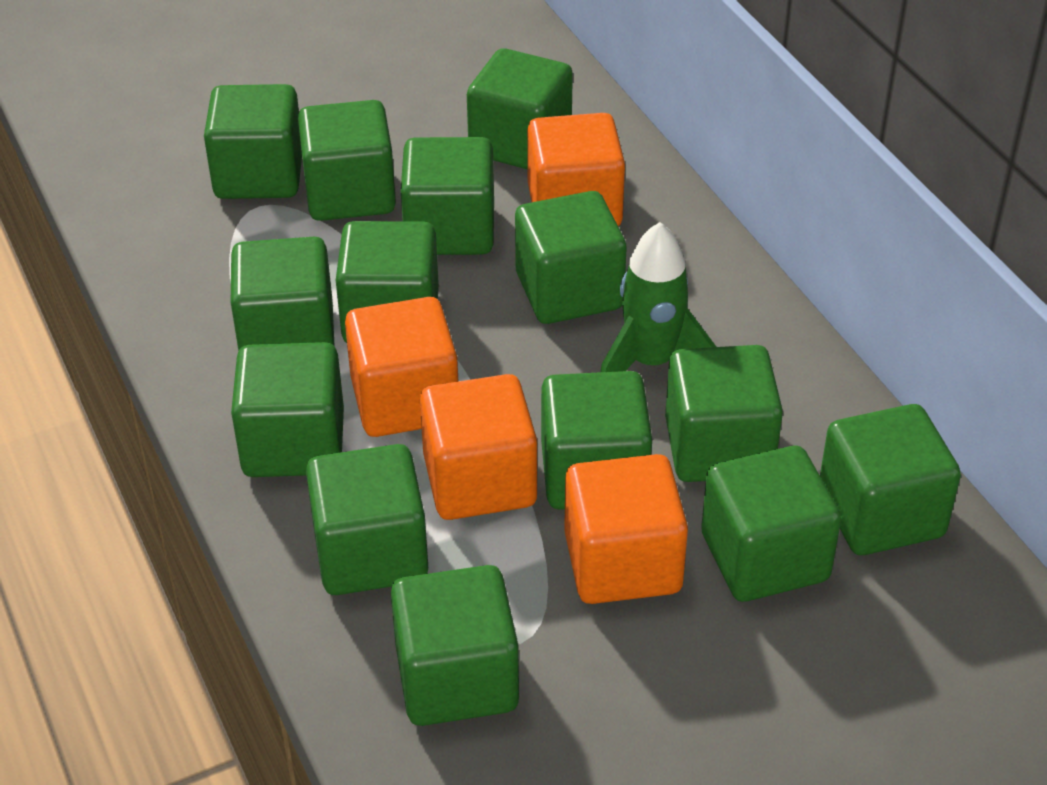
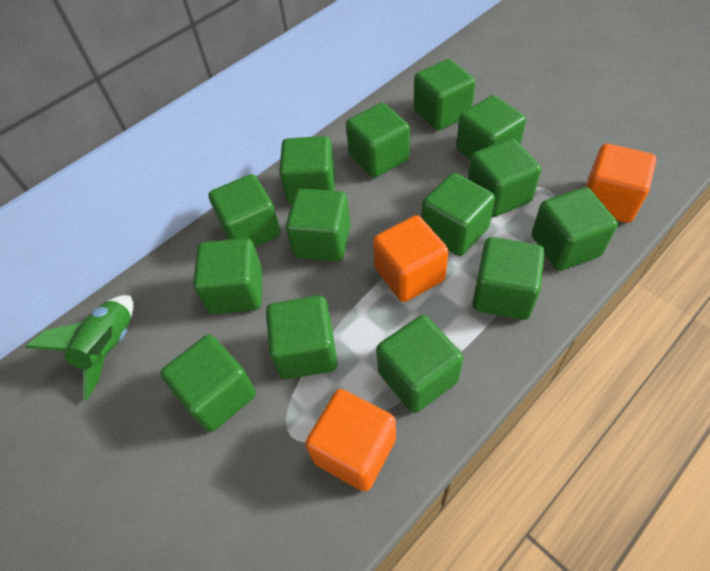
orange cube: 4 -> 3

